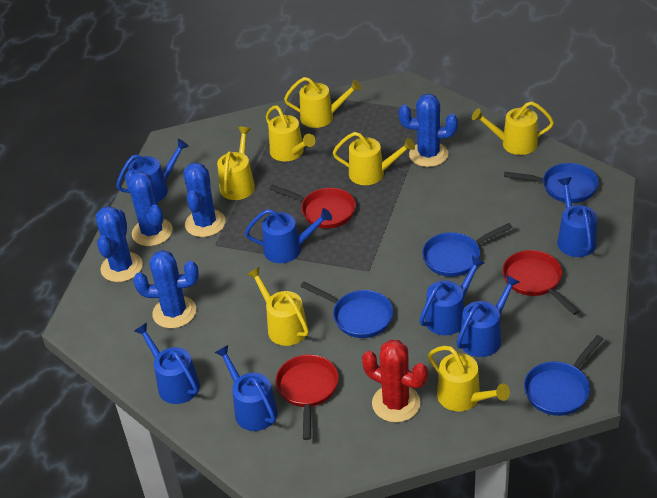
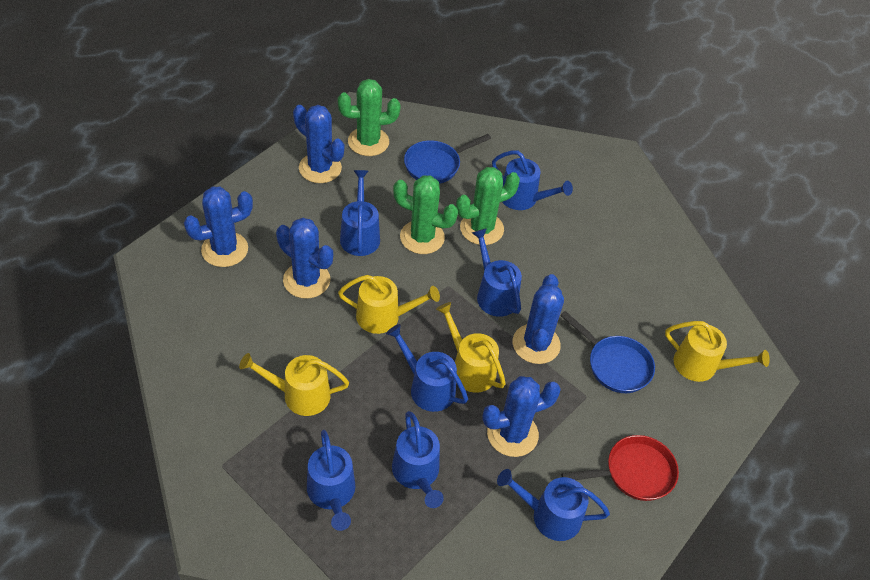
blue pan: 4 -> 2
green cactus: 0 -> 3
red cactus: 1 -> 0
red pan: 3 -> 1
yellow watering can: 7 -> 4

